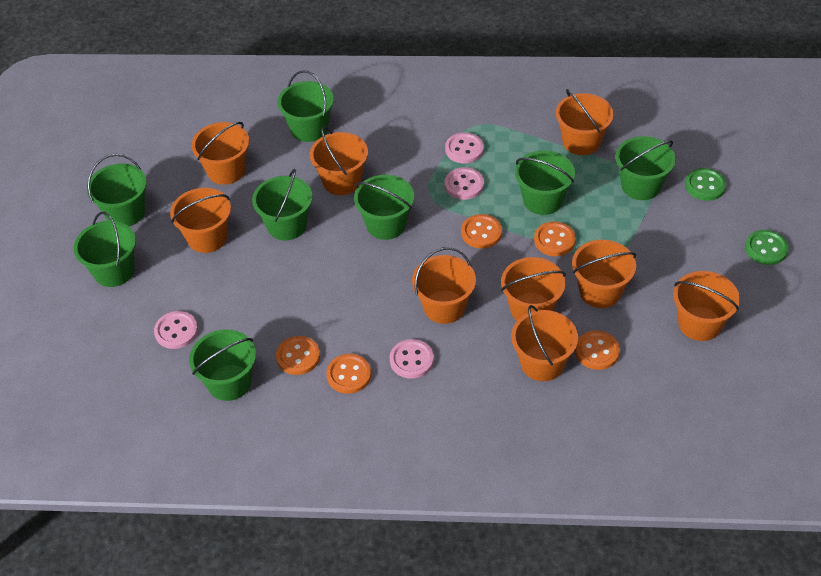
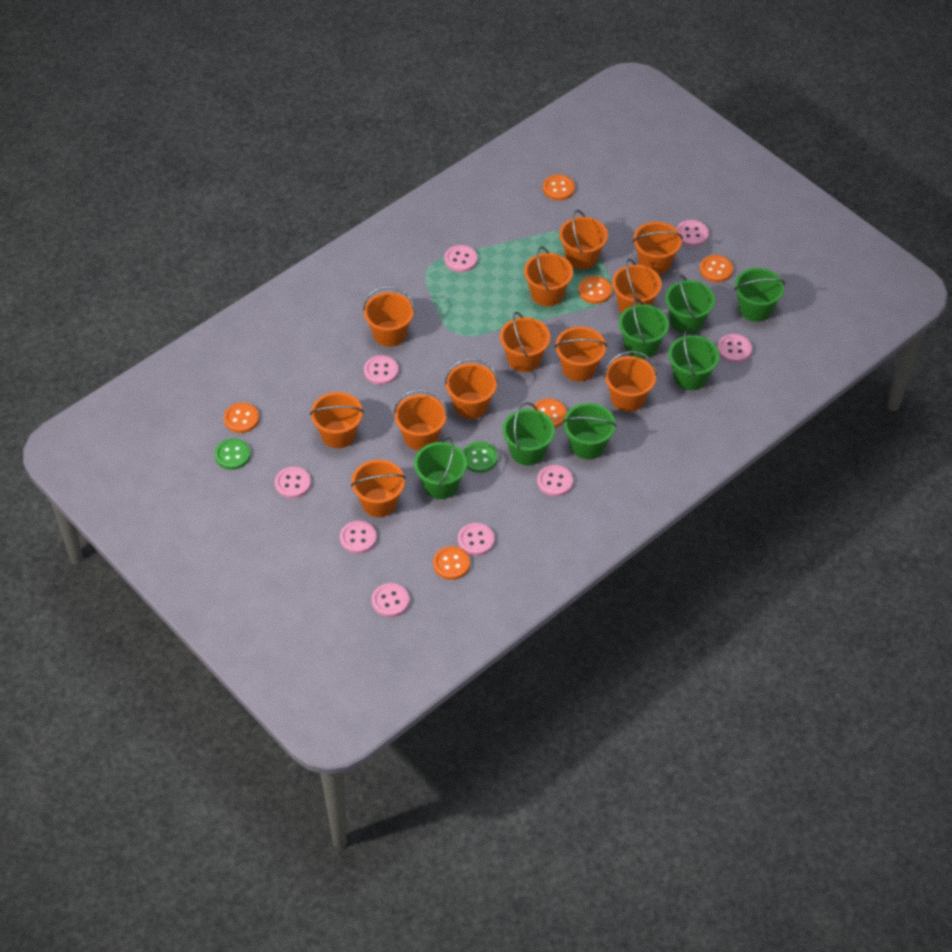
green bucket: 8 -> 7
orange bucket: 9 -> 12
orange button: 5 -> 6
pink button: 4 -> 9

